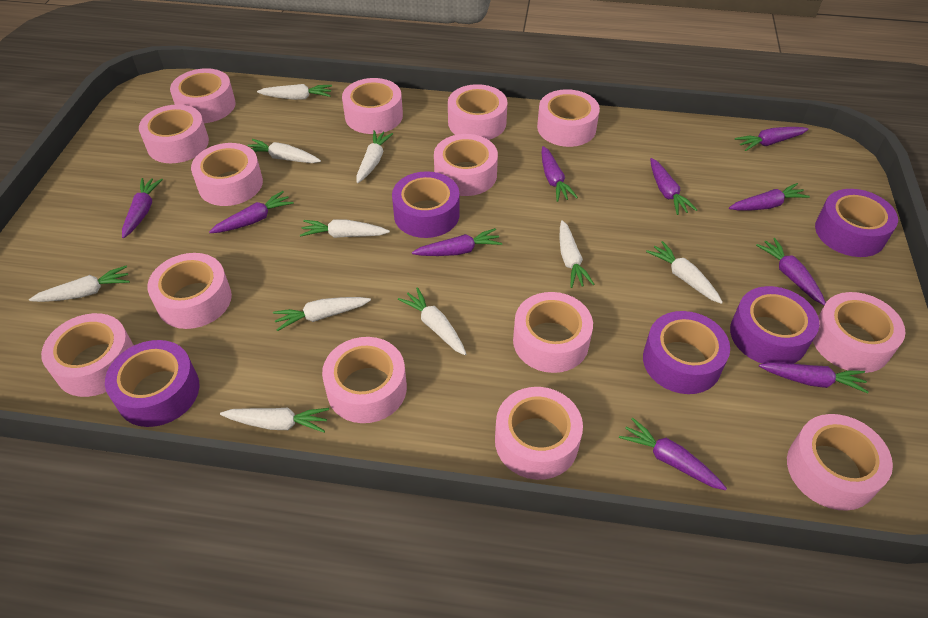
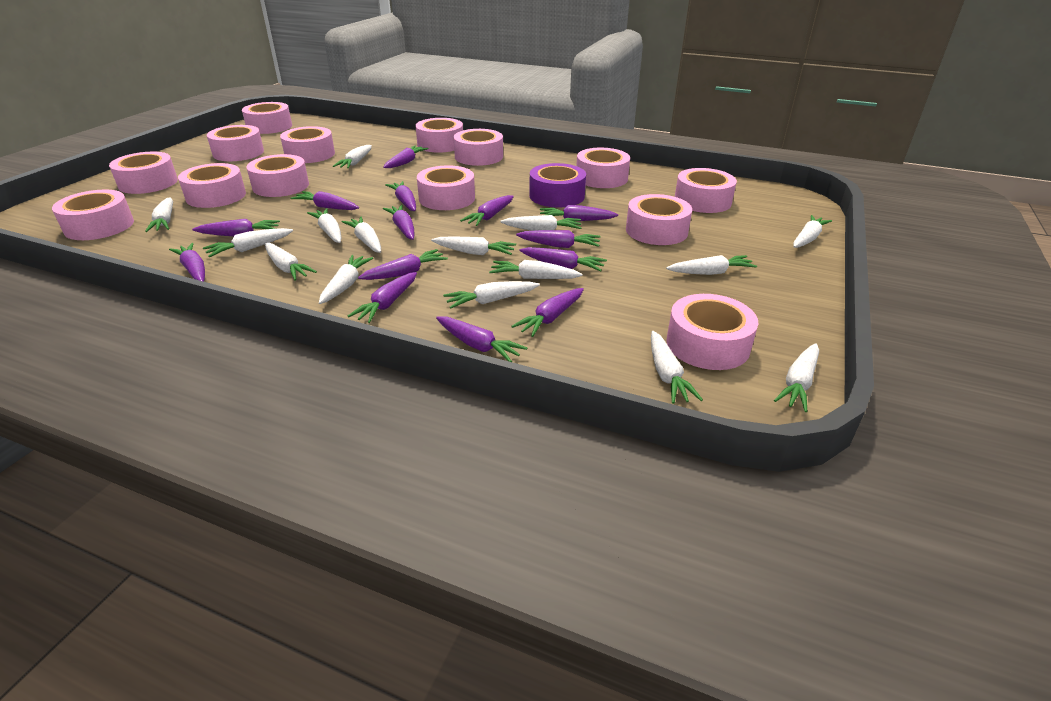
purple carrot: 10 -> 14
purple tape: 5 -> 1
white carrot: 10 -> 15

